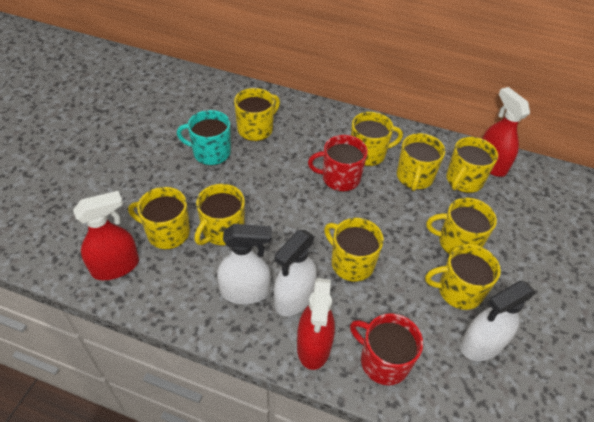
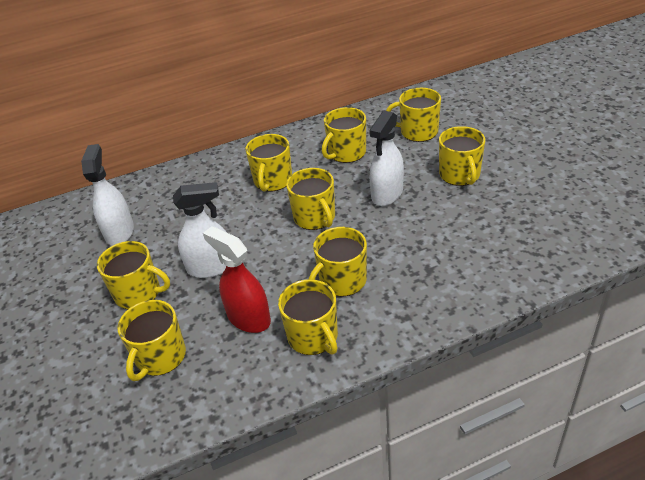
red mug: 2 -> 0
red spray bottle: 3 -> 1
turquoise mug: 1 -> 0

